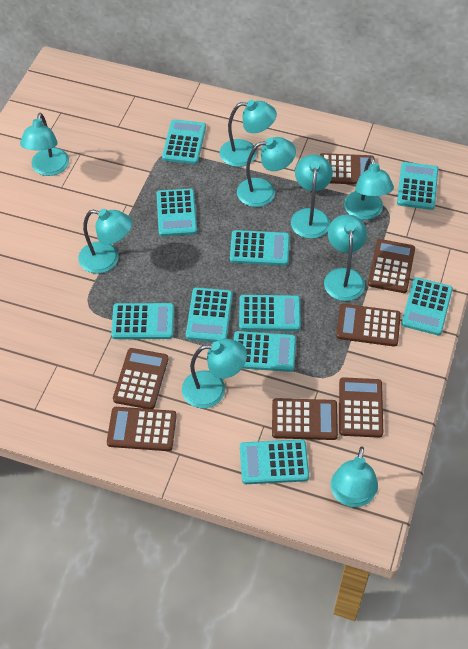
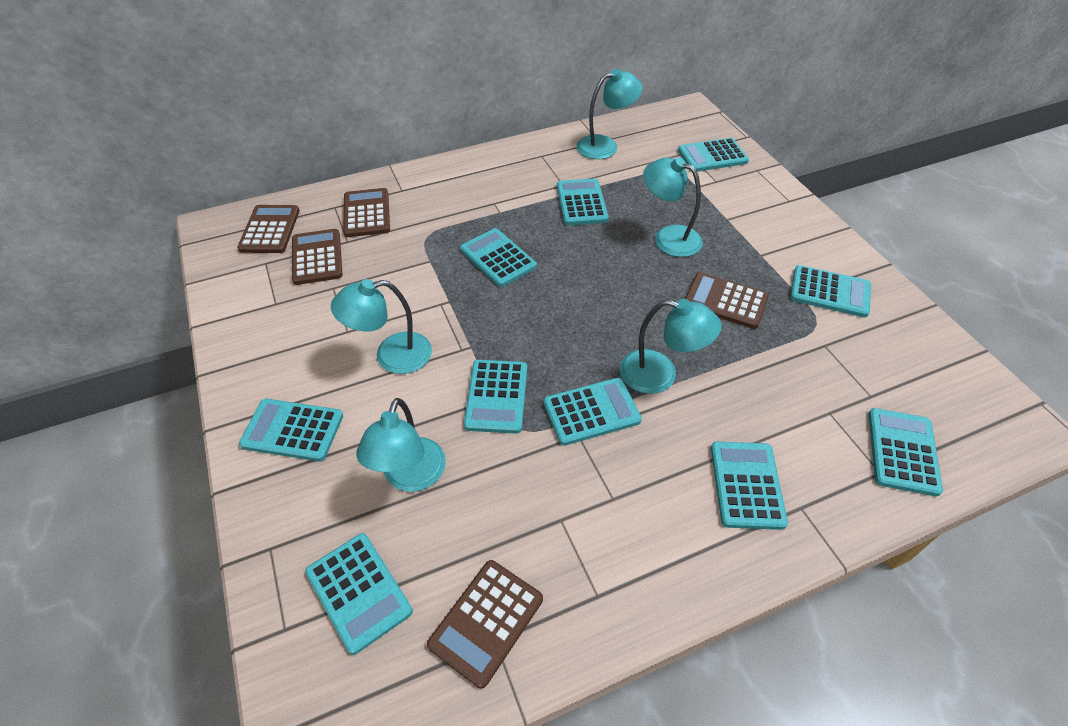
brown calculator: 7 -> 5
turquoise lamp: 9 -> 5

